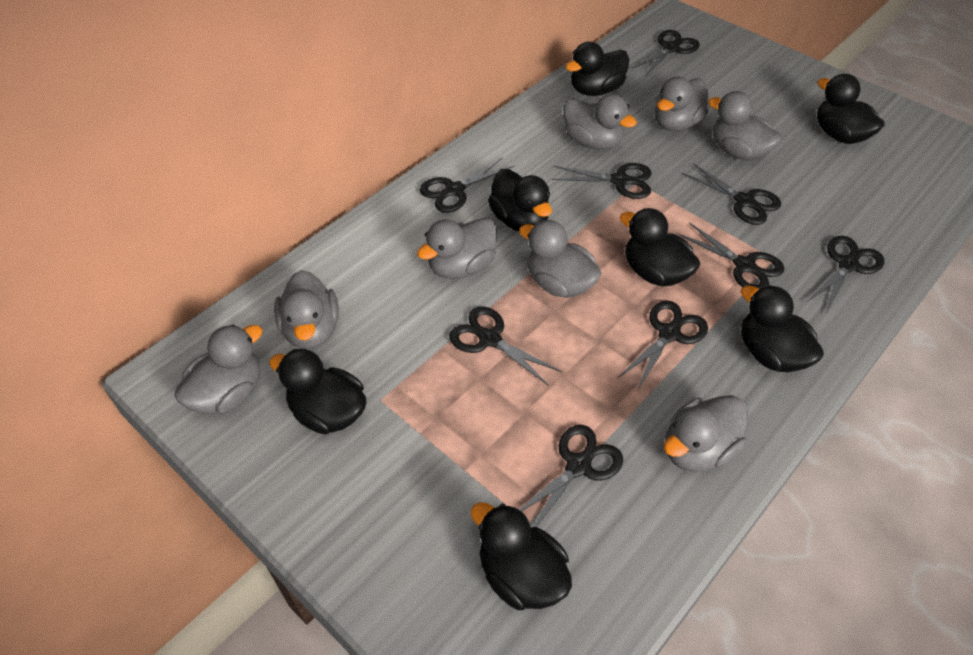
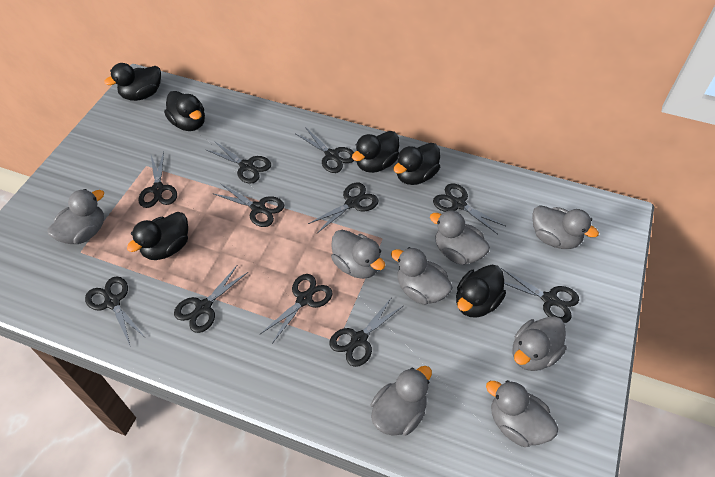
black duck: 7 -> 6
black scissors: 9 -> 11

